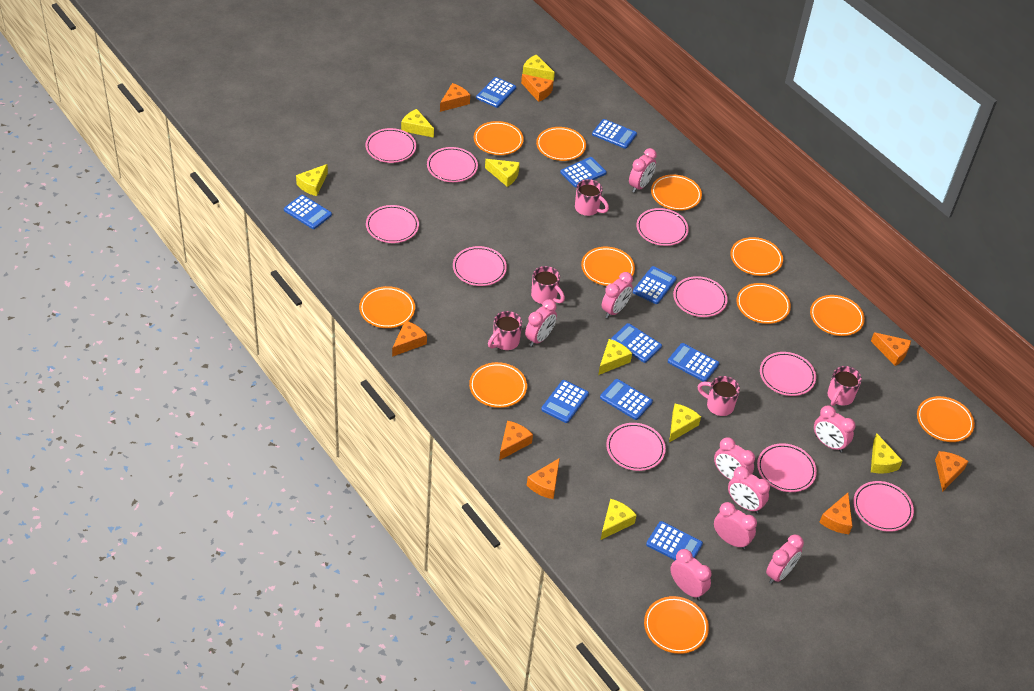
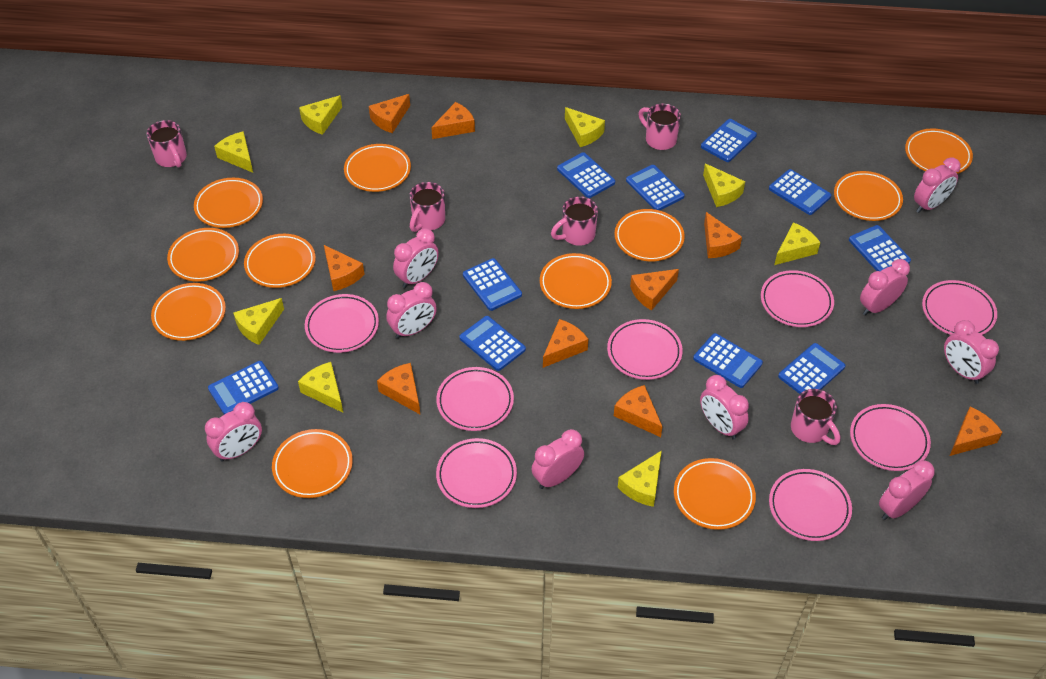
orange cheese: 8 -> 9
pink plate: 10 -> 8

